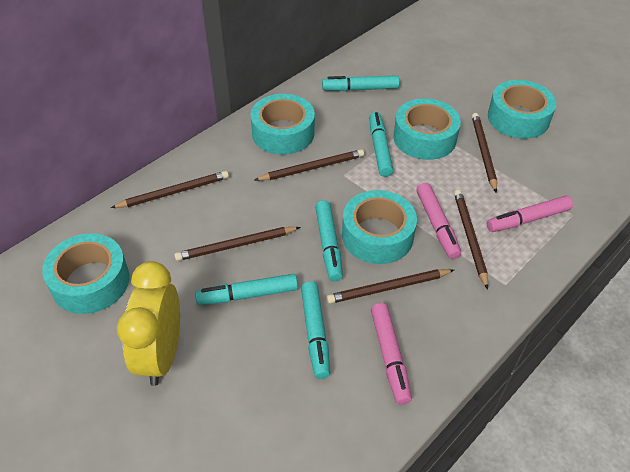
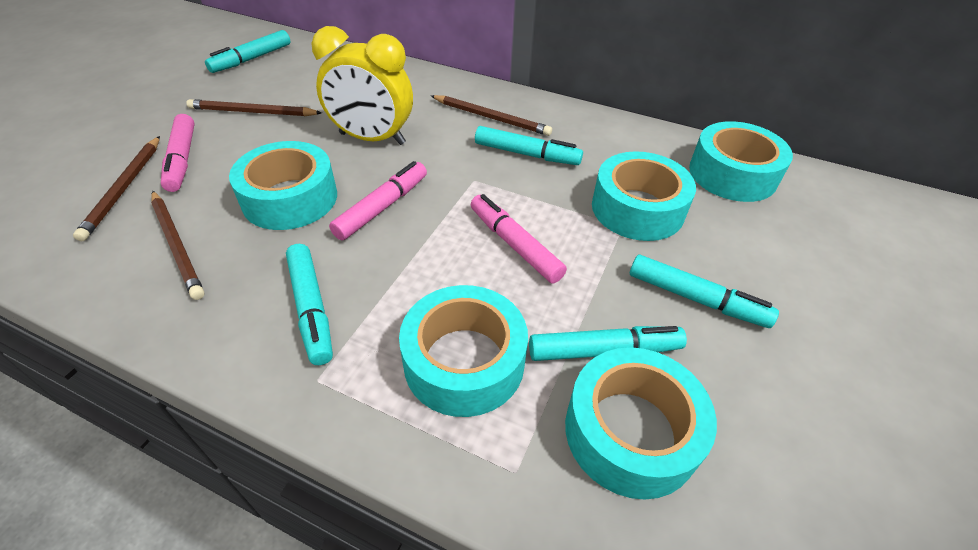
brown pencil: 6 -> 4

